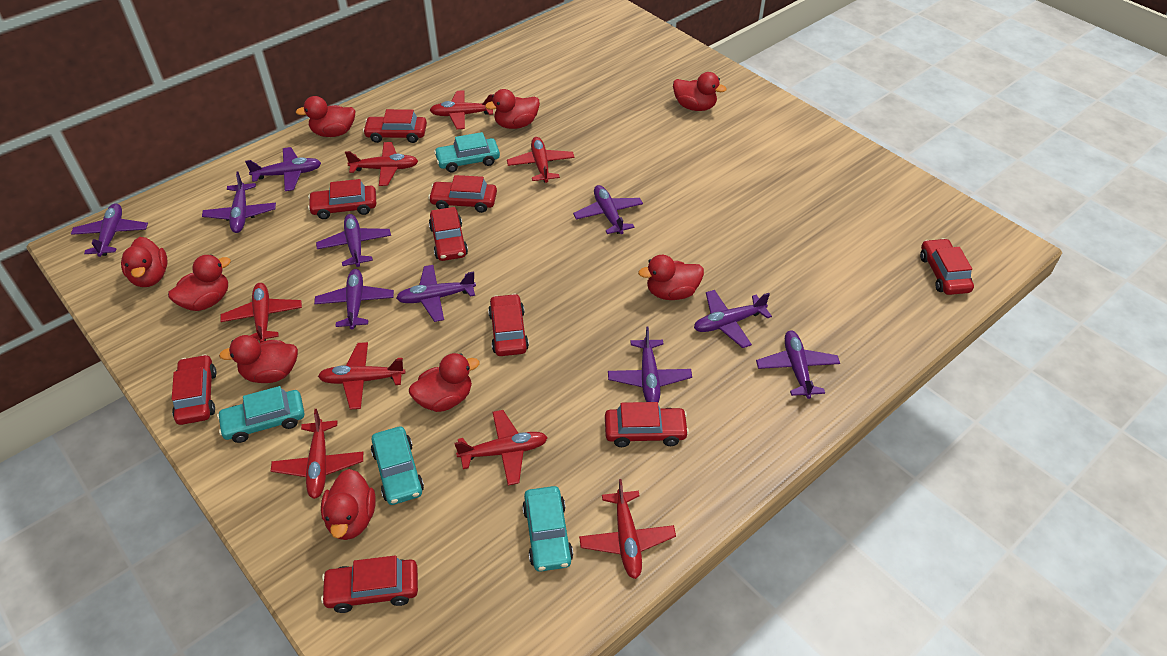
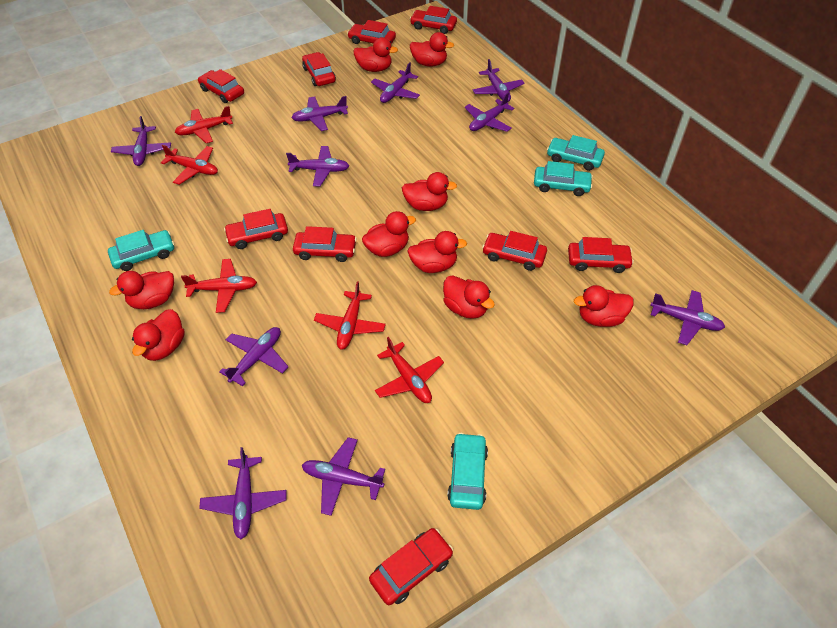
red plane: 8 -> 5

